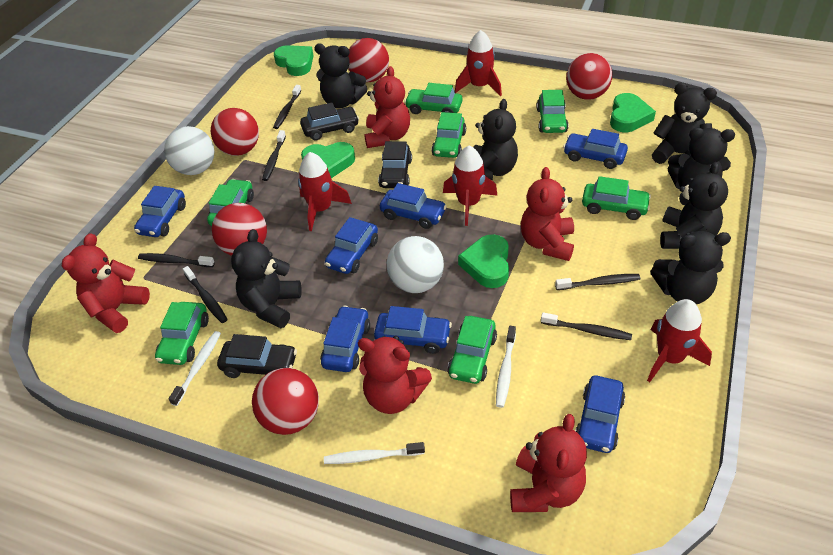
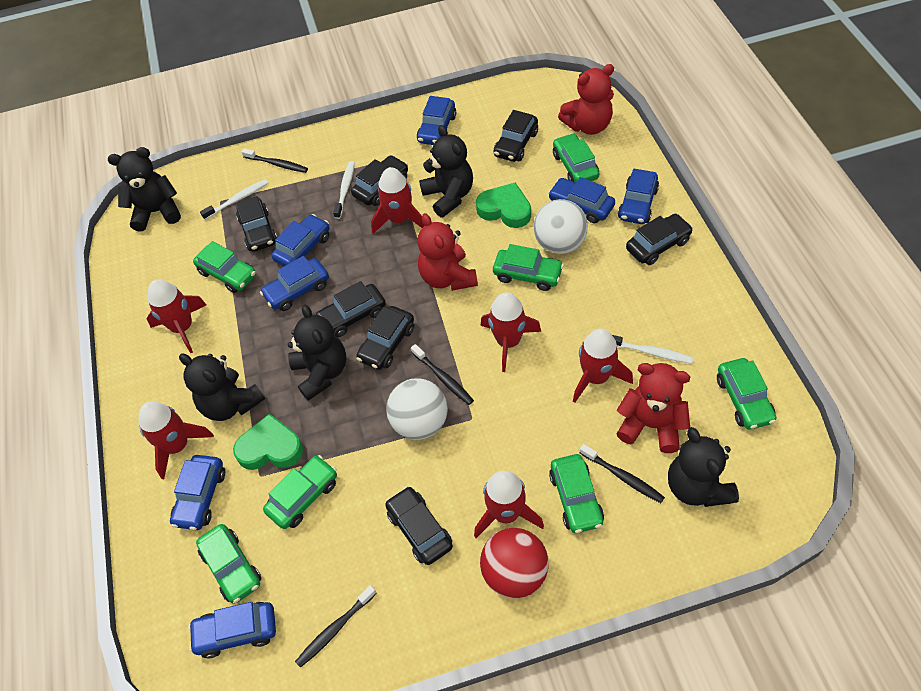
black car: 3 -> 7
black teddy bear: 7 -> 5
black toothbrush: 6 -> 4
green heart: 4 -> 2
red ball: 5 -> 1
red rocket: 4 -> 6
red teddy bear: 5 -> 3

